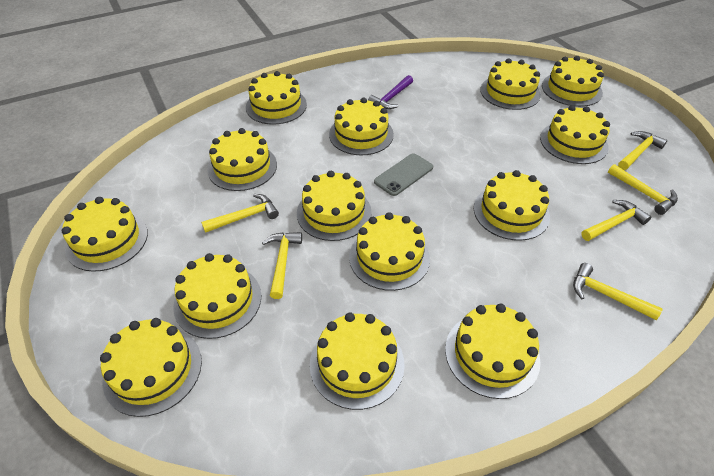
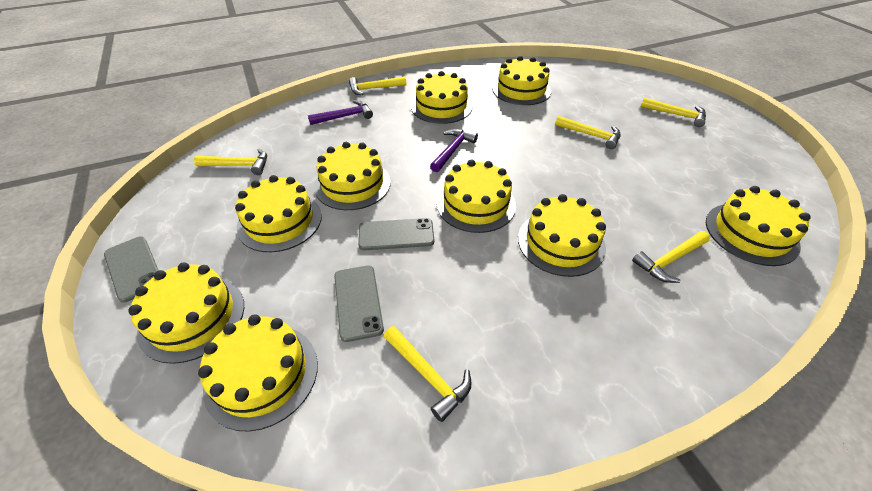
grey phone: 1 -> 3
purple hammer: 1 -> 2
yellow cake: 14 -> 9

